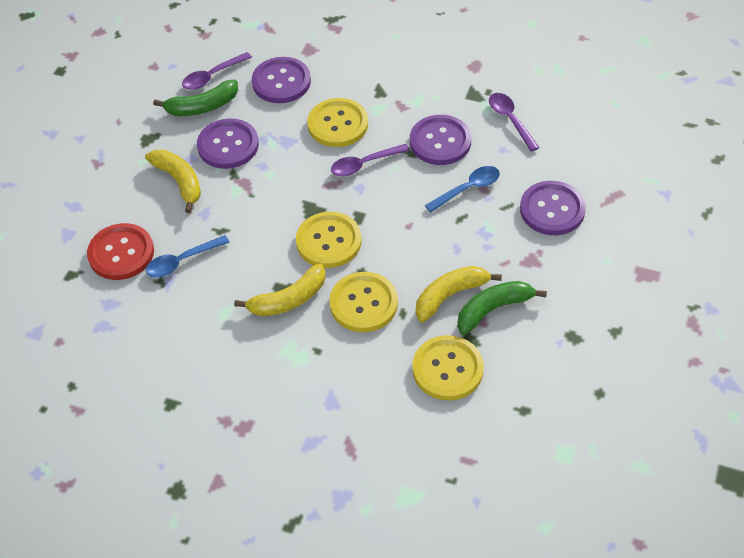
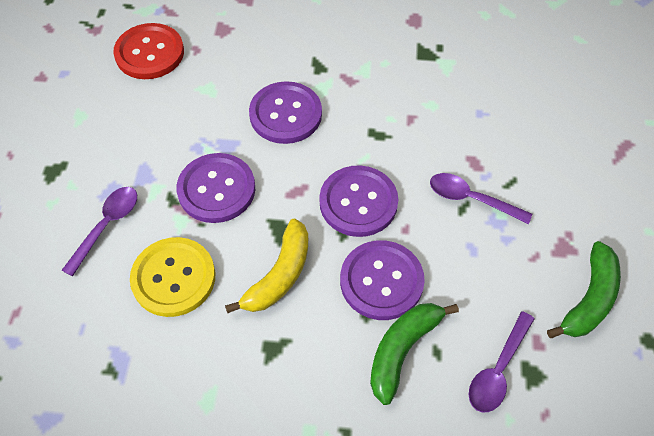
blue spoon: 2 -> 0
yellow banana: 3 -> 1
yellow button: 4 -> 1

